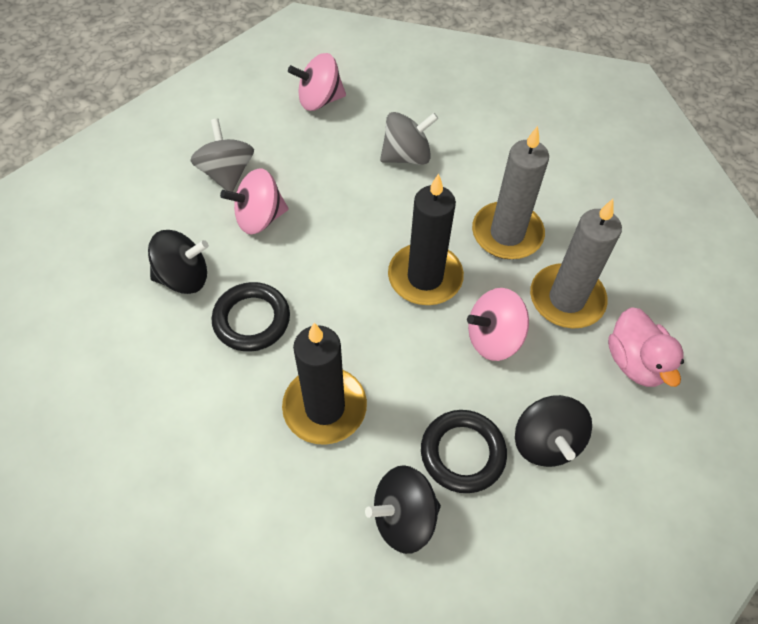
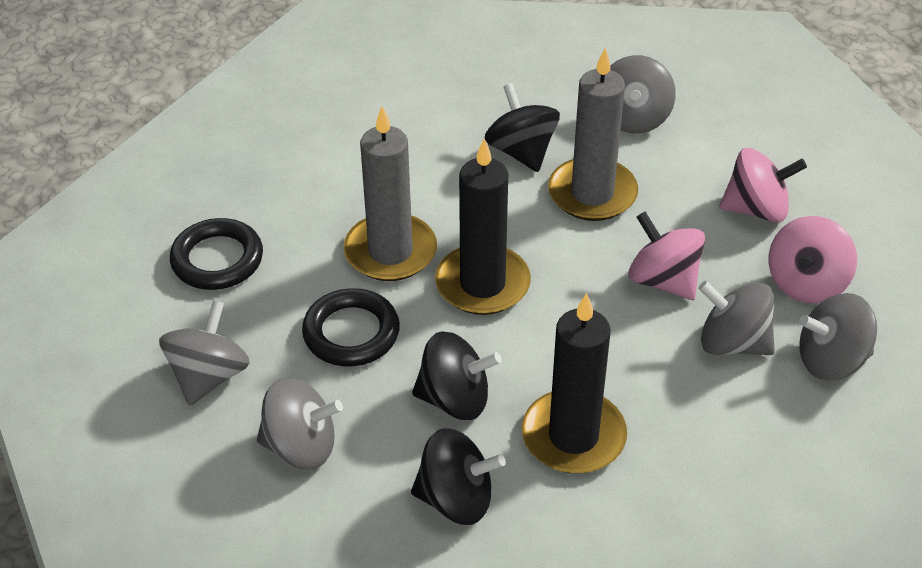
grey spinning top: 2 -> 5
pink duck: 1 -> 0

